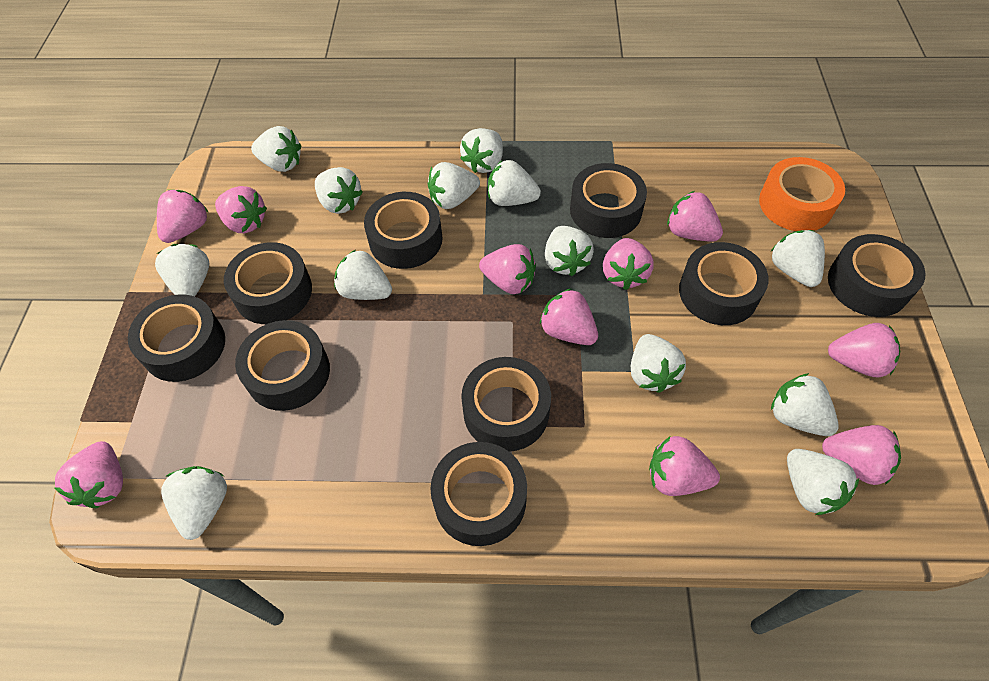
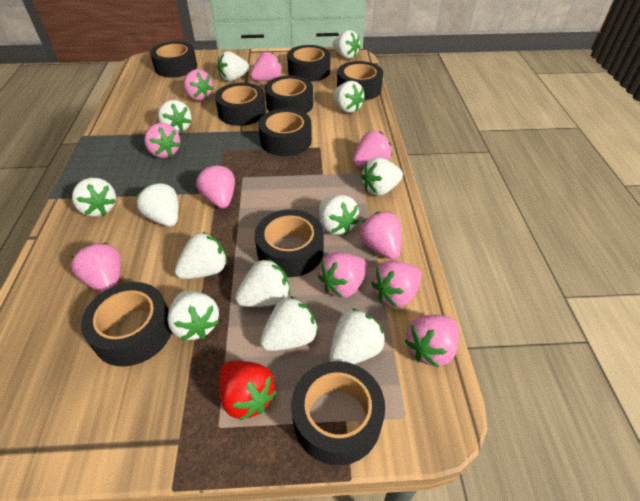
orange tape: 1 -> 0
red strawberry: 0 -> 1

